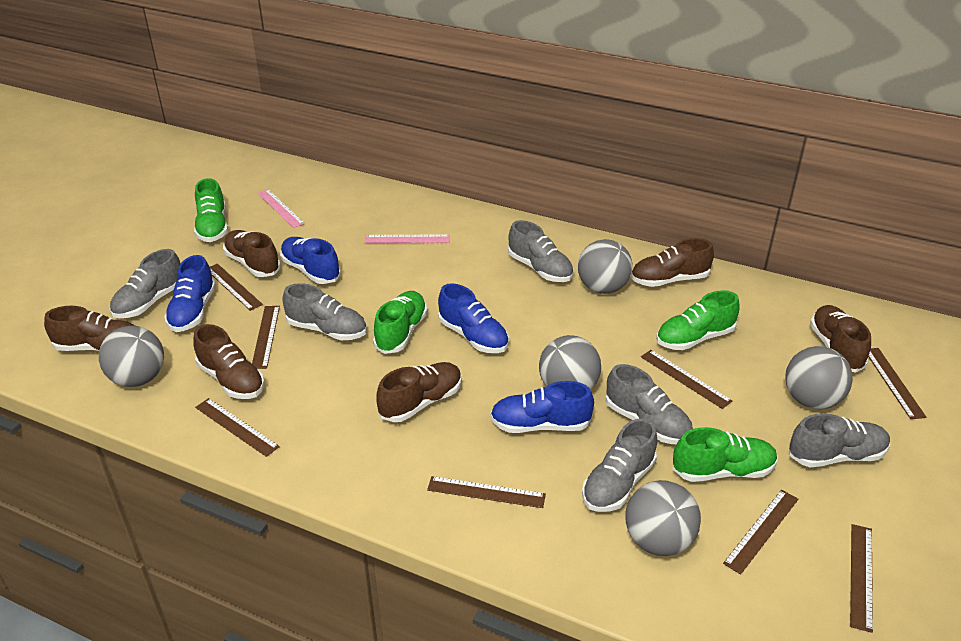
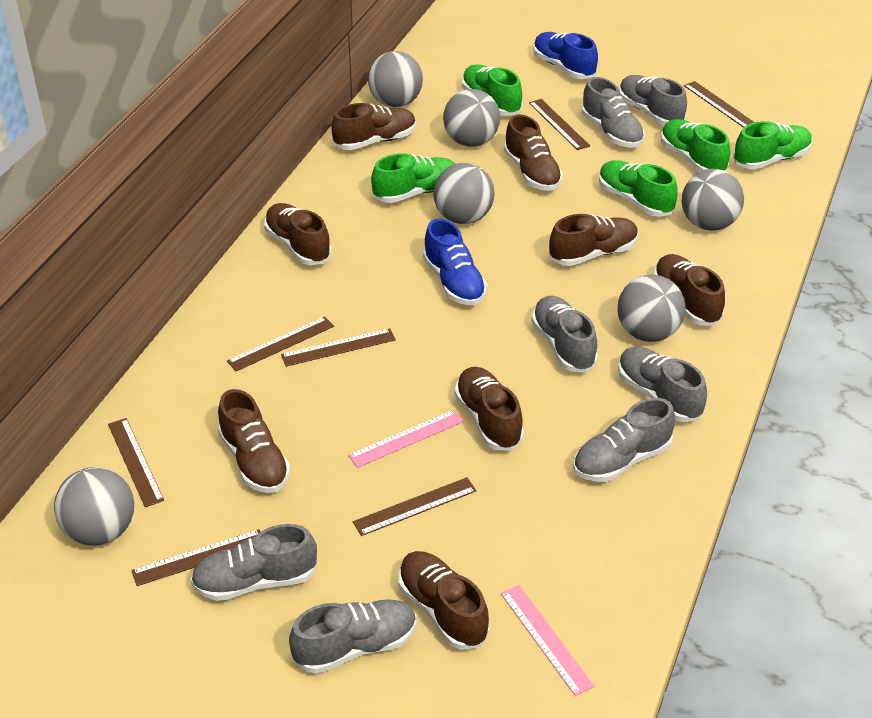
blue shoe: 4 -> 2
brown ruler: 8 -> 7
brown shoe: 6 -> 8
green shoe: 4 -> 5
grey ball: 5 -> 6
grey shoe: 6 -> 7

